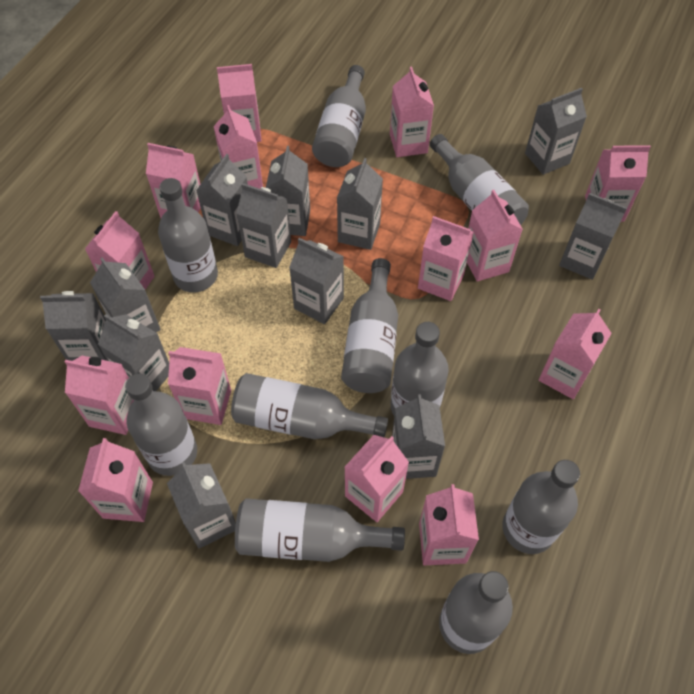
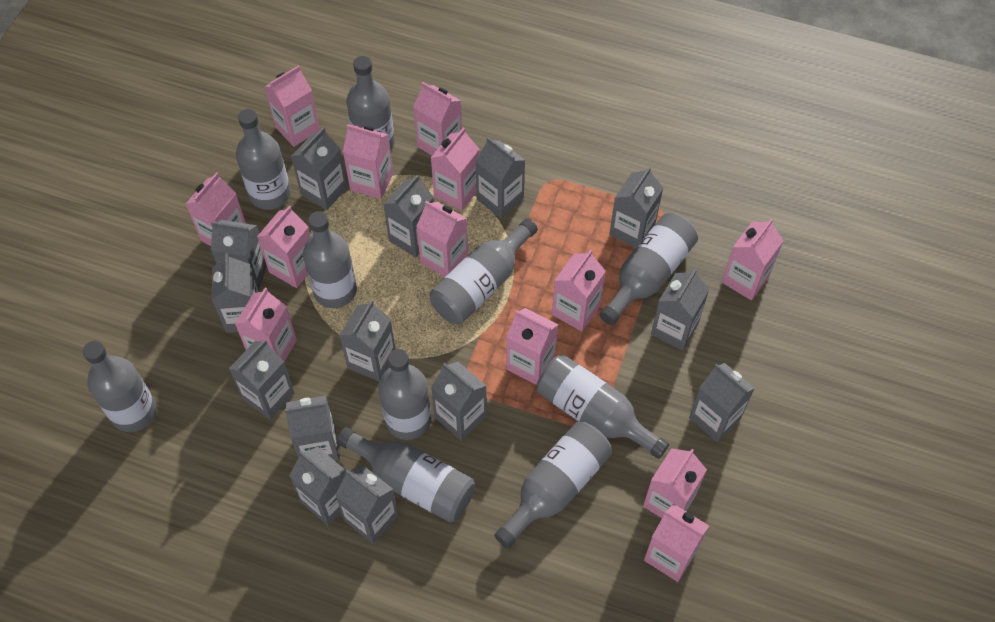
grey carton: 12 -> 14
pink carton: 14 -> 13

